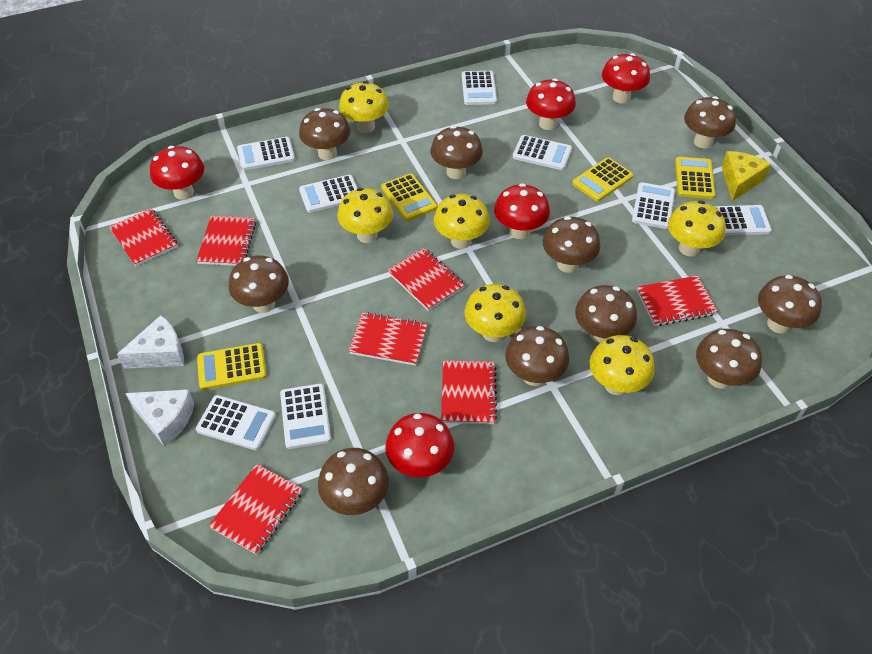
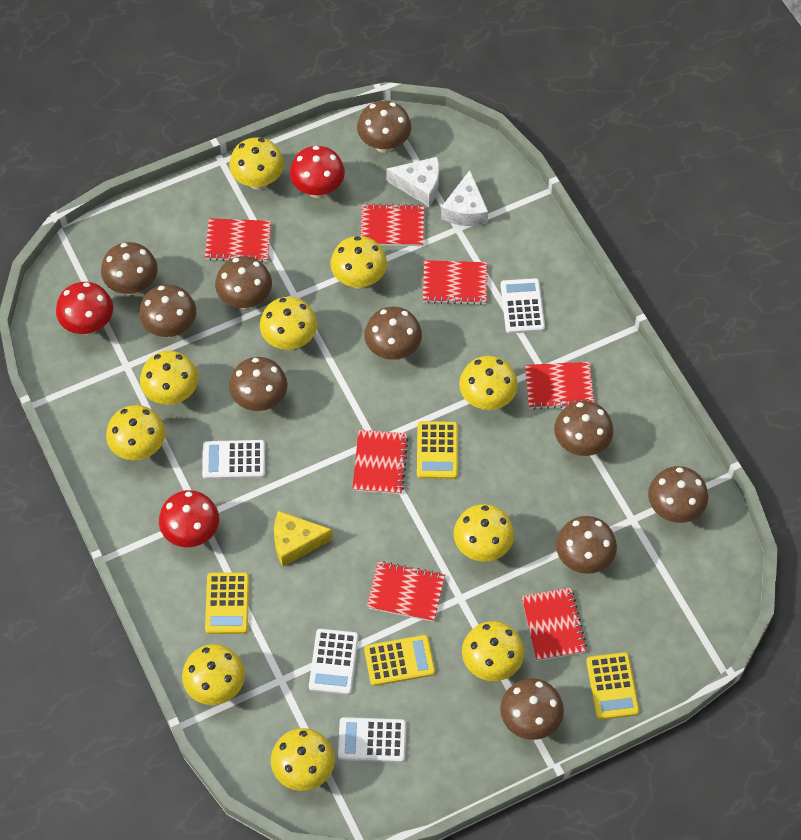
red mushroom: 5 -> 3
white calculator: 8 -> 4
yellow mushroom: 6 -> 10

